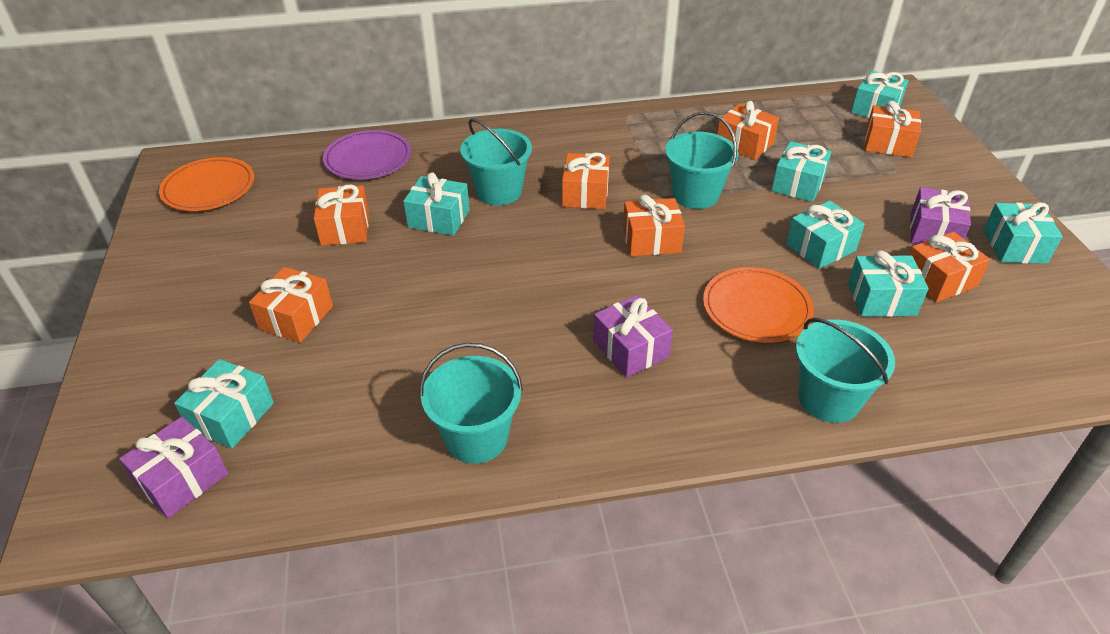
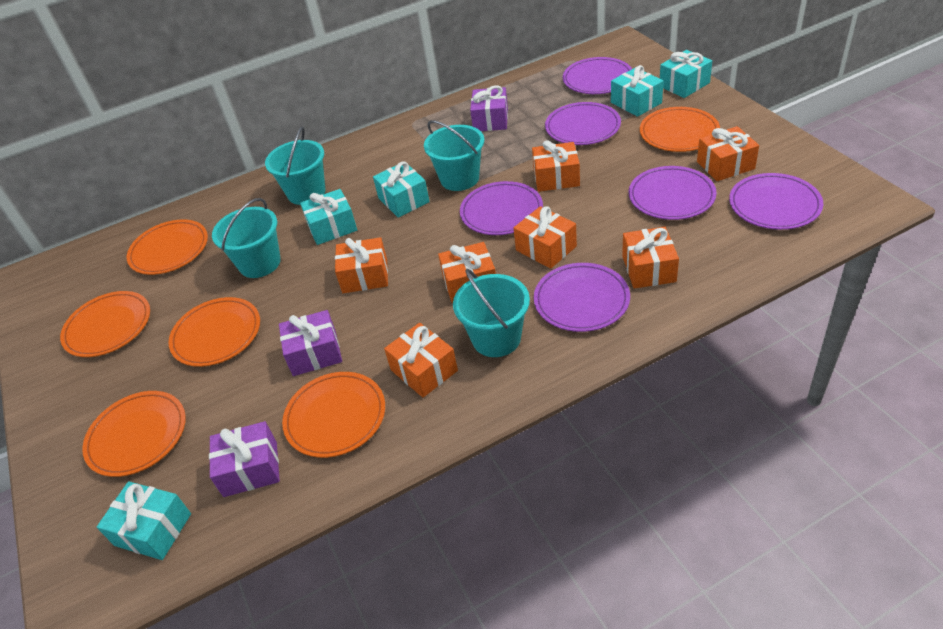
orange plate: 2 -> 6
purple plate: 1 -> 6
turquoise gift: 7 -> 5

